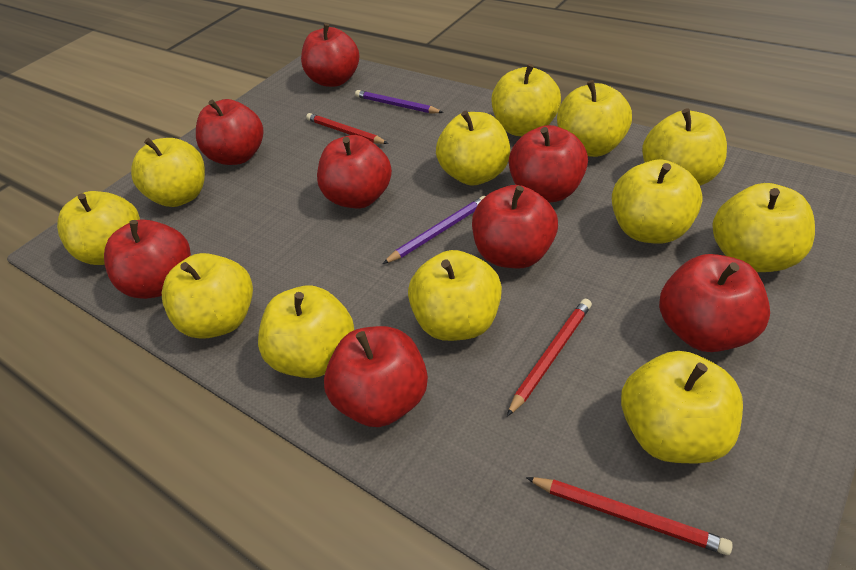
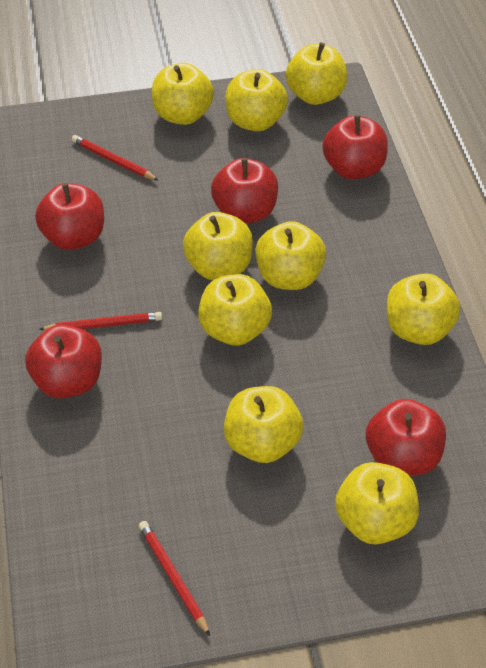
purple pencil: 2 -> 0
red apple: 8 -> 5
yellow apple: 12 -> 9

